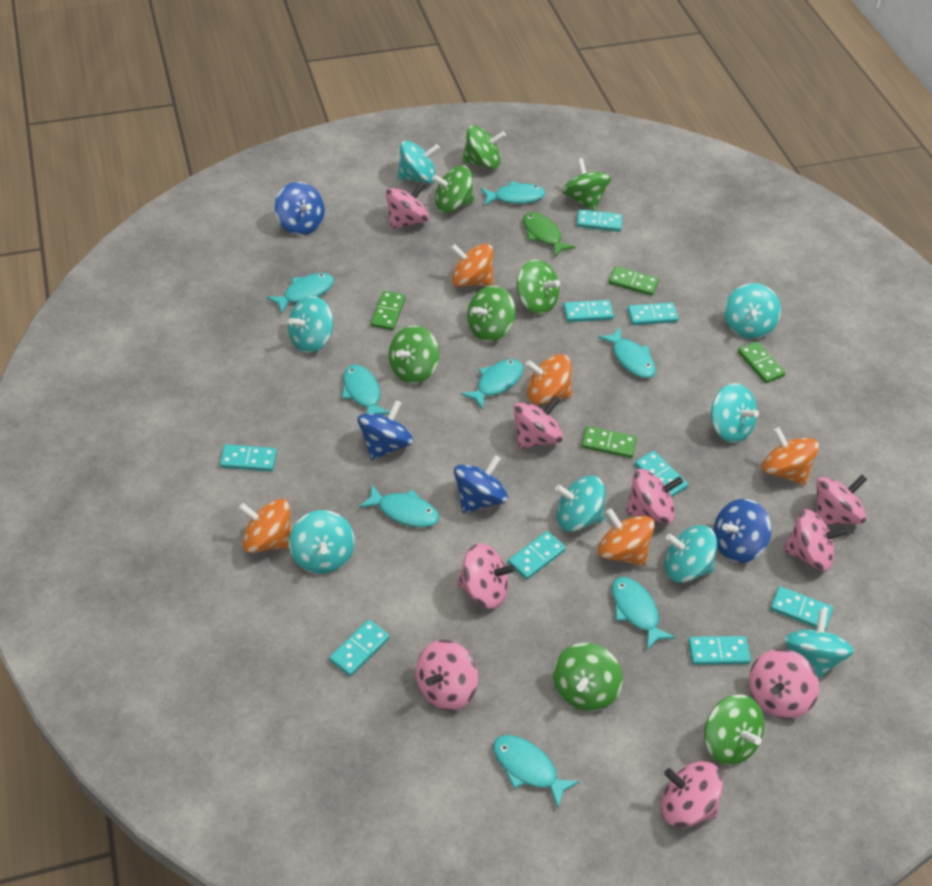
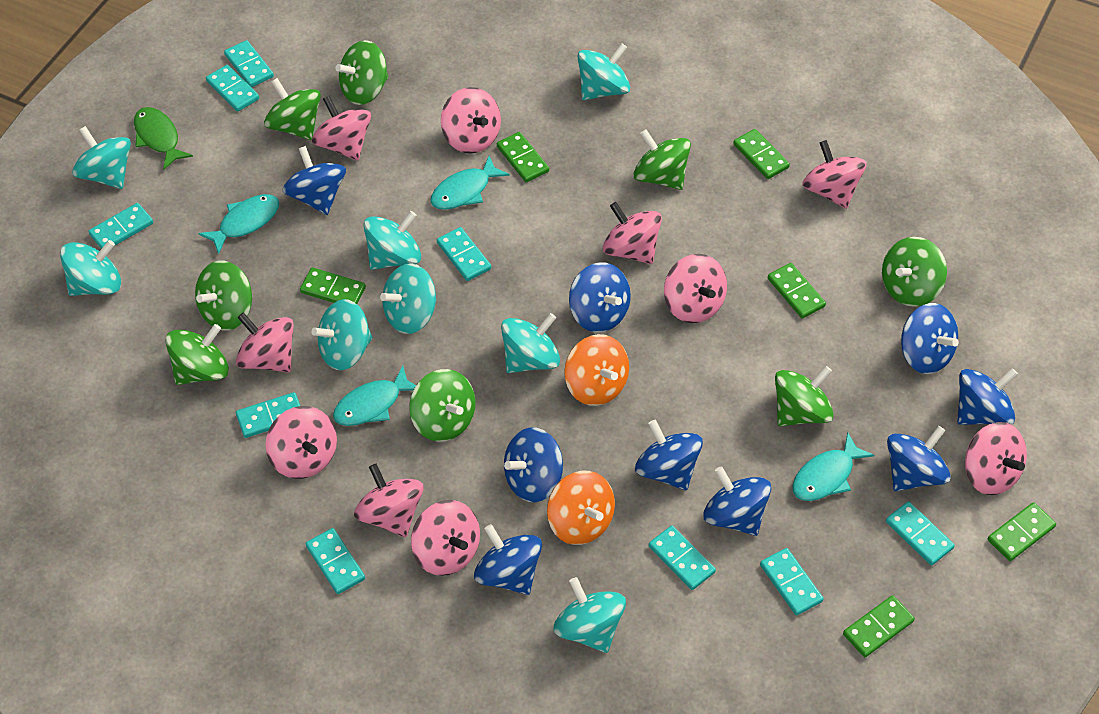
blue spinning top: 4 -> 9
green domino: 4 -> 6
orange spinning top: 5 -> 2
pink spinning top: 9 -> 10
turquoise fish: 8 -> 4

